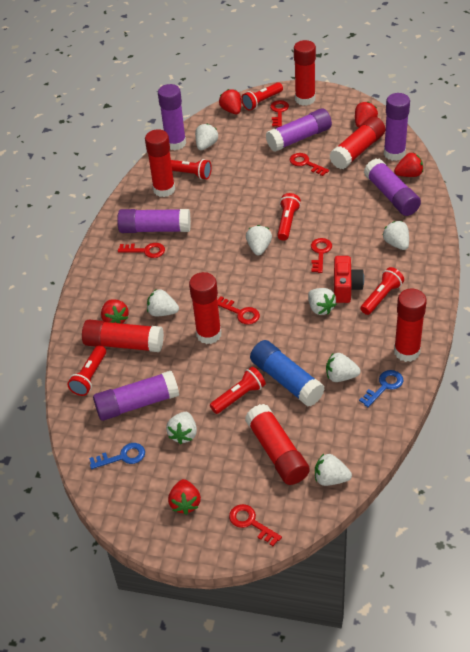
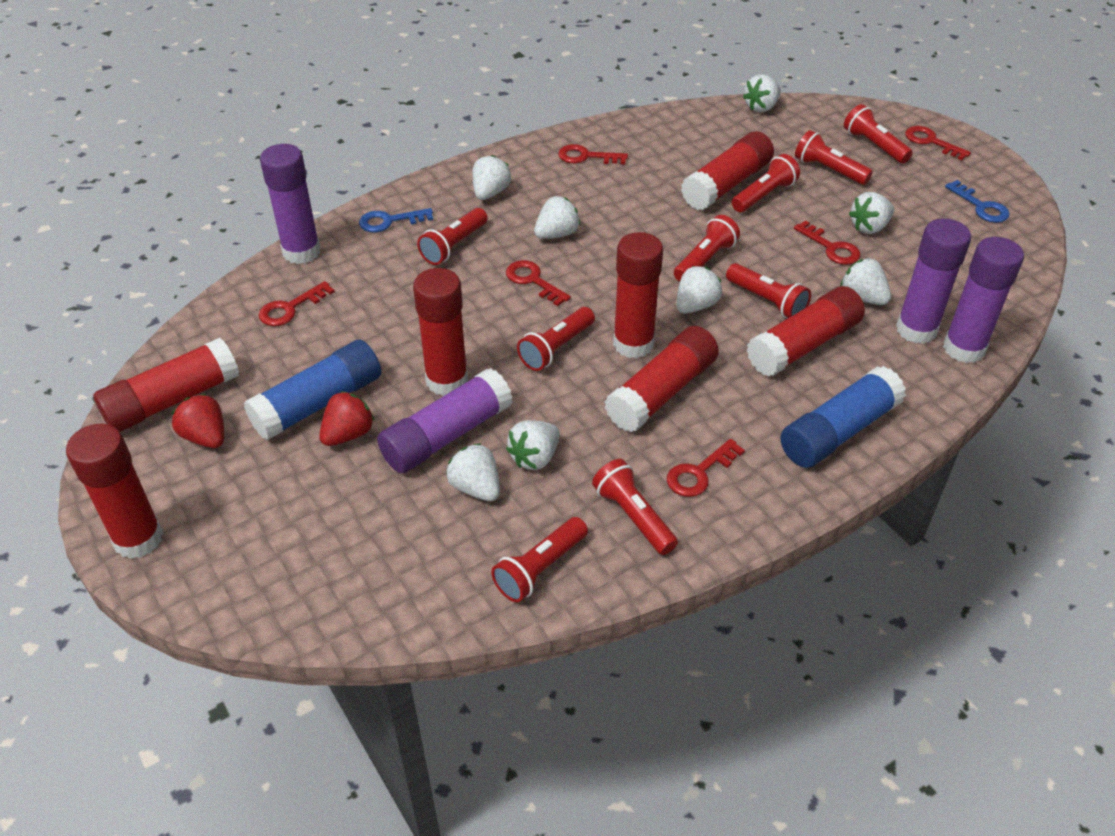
blue glue stick: 1 -> 2
purple glue stick: 6 -> 4
red camera: 1 -> 0
red flashlight: 6 -> 9
red strawberry: 5 -> 2

